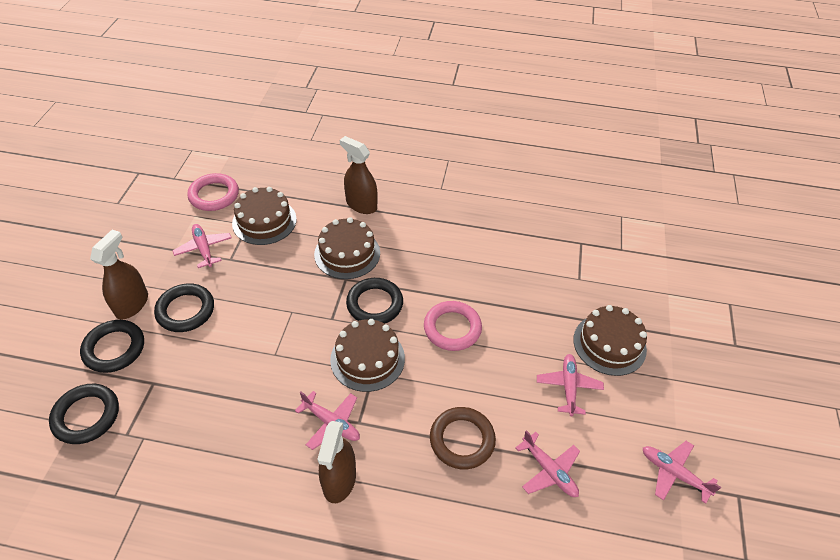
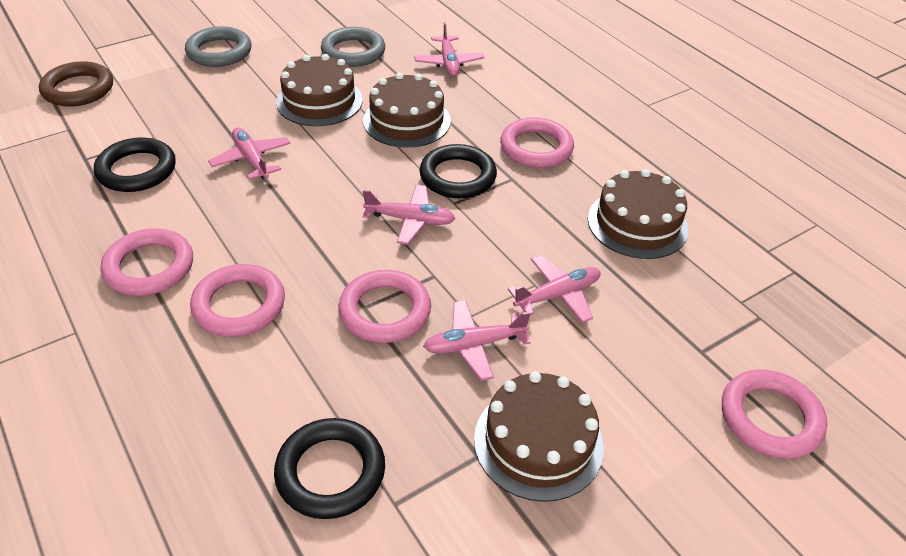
black ring: 4 -> 3
brown spray bottle: 3 -> 0
grey ring: 0 -> 2
pink ring: 2 -> 5

